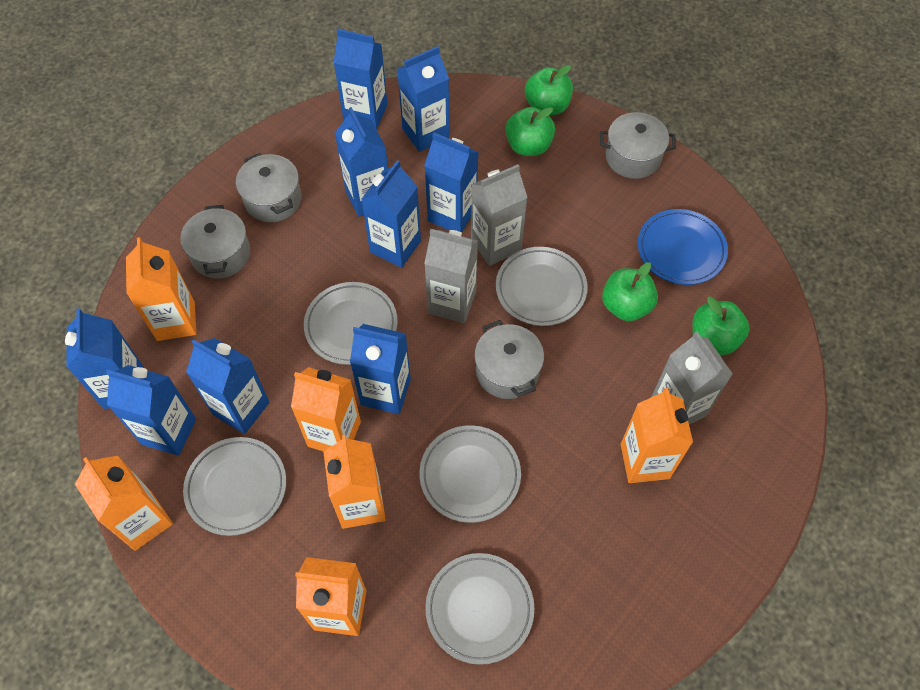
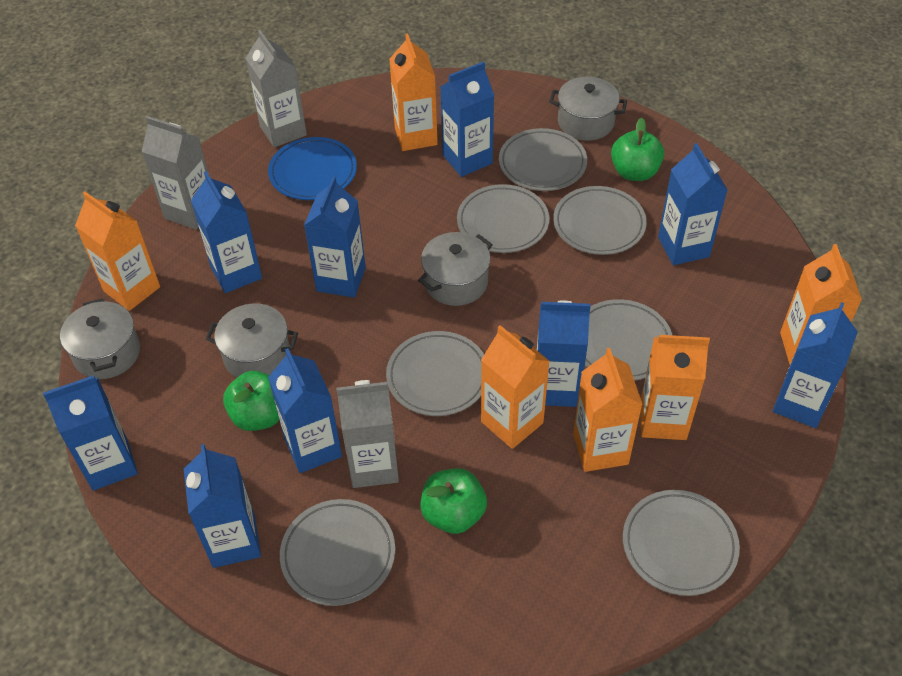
green apple: 4 -> 3
grey plate: 5 -> 7

